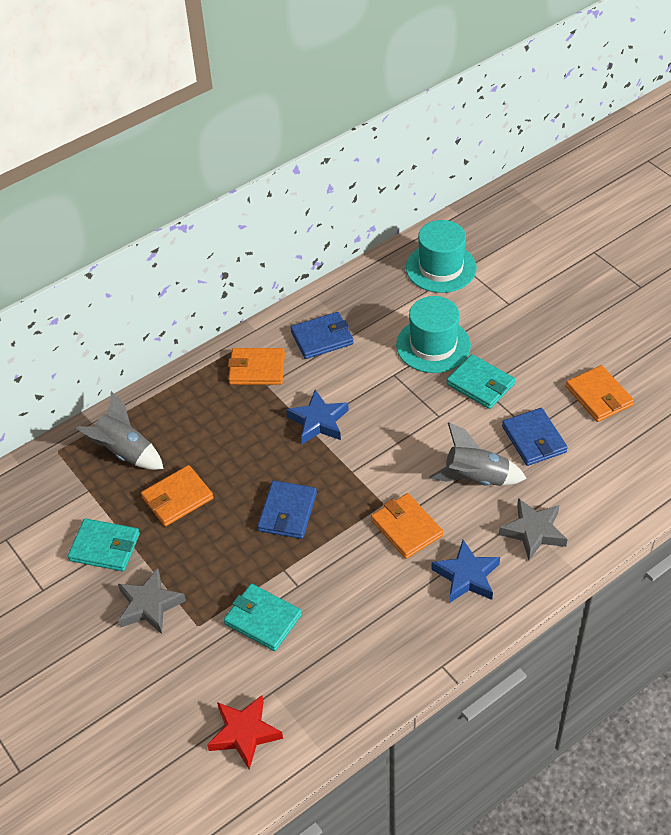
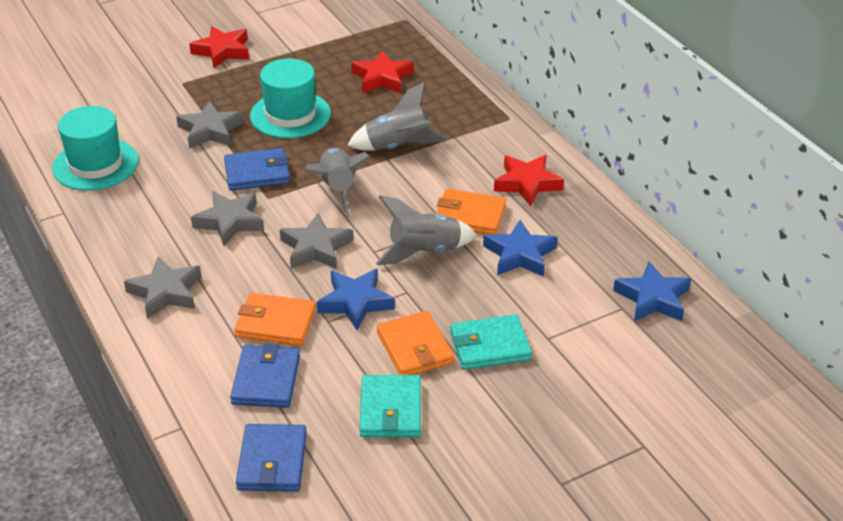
blue star: 2 -> 3
grey rocket: 2 -> 3
grey star: 2 -> 4
orange wallet: 4 -> 3
red star: 1 -> 3
turquoise wallet: 3 -> 2

